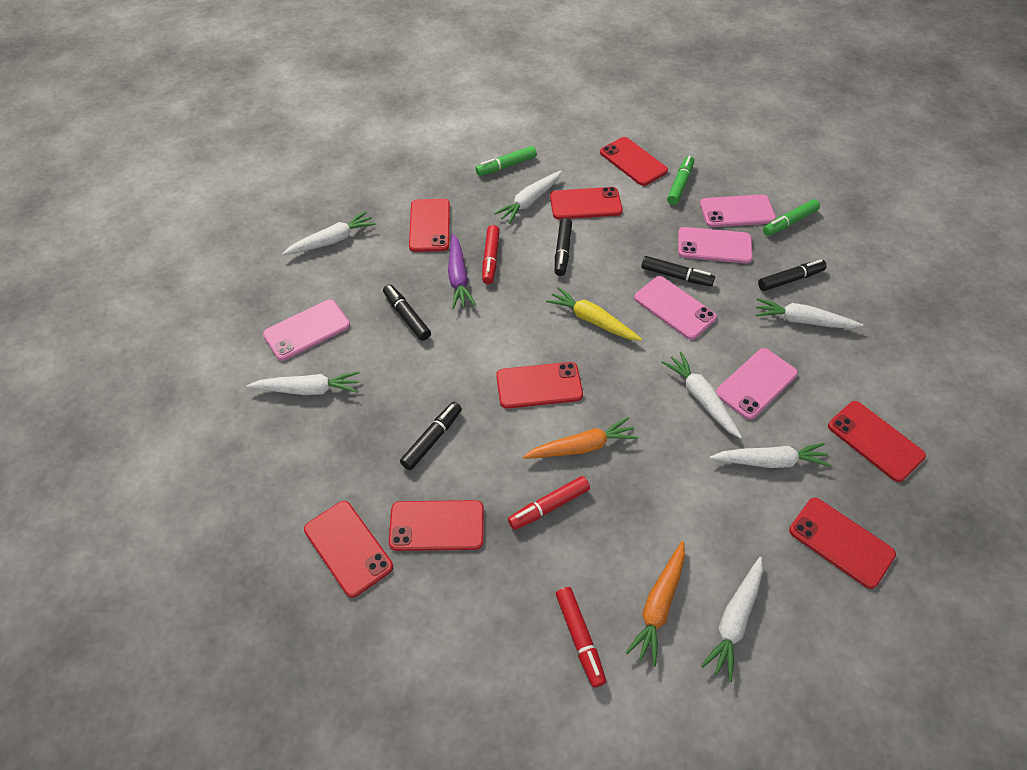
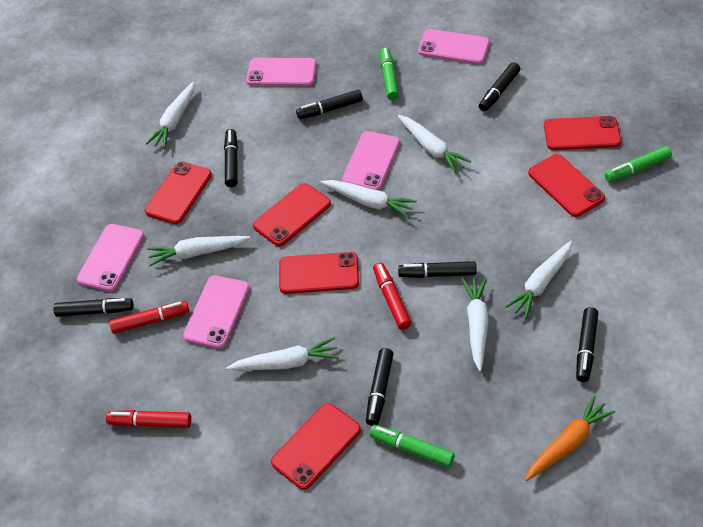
black marker: 5 -> 7
orange carrot: 2 -> 1
purple carrot: 1 -> 0
red phone: 8 -> 6
yellow carrot: 1 -> 0

